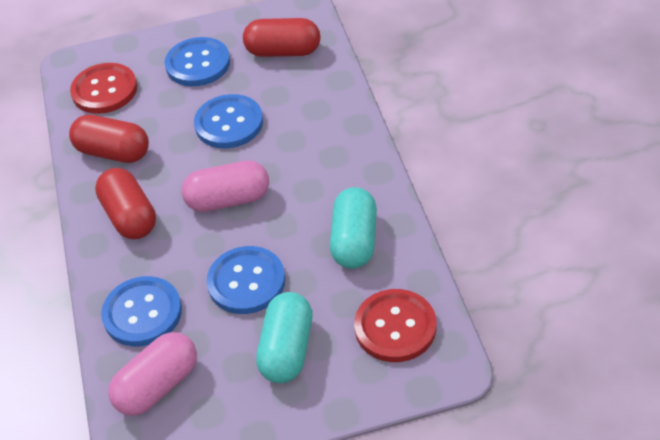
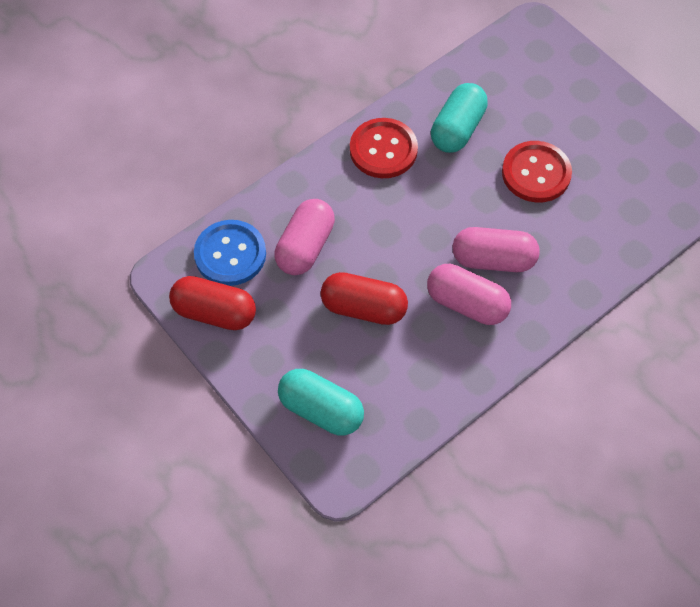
blue button: 4 -> 1
pink capsule: 2 -> 3
red capsule: 3 -> 2

